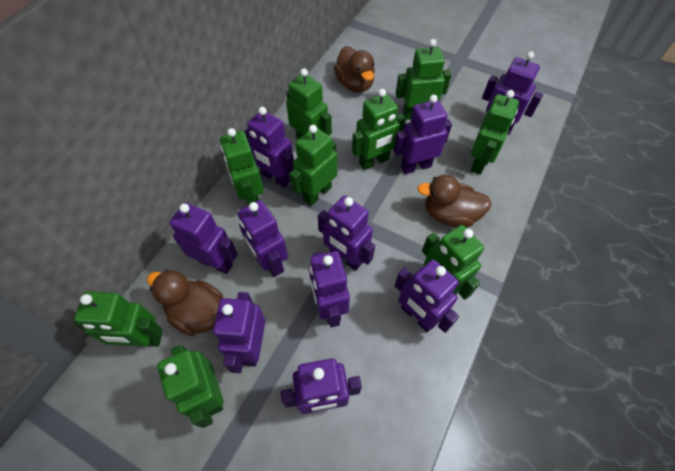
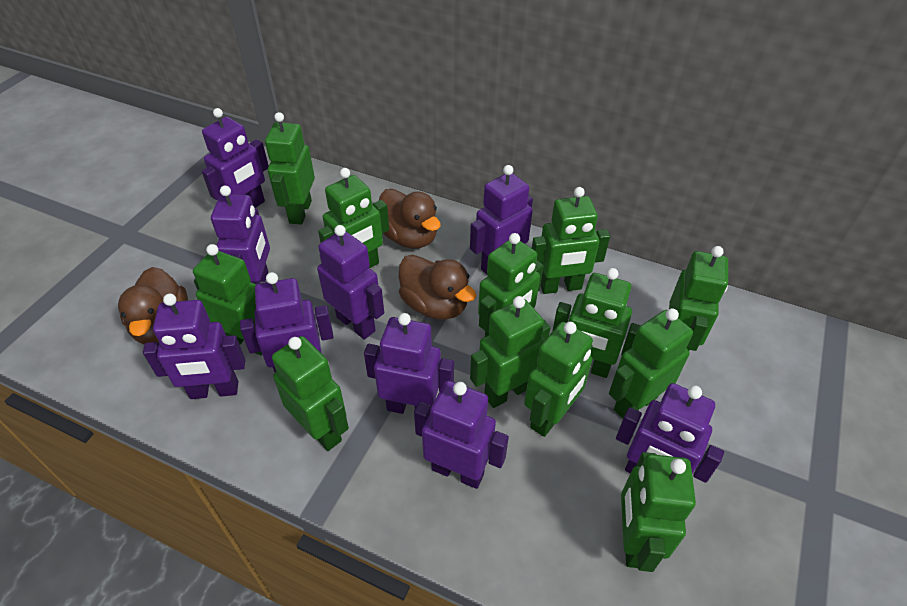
green robot: 9 -> 12
purple robot: 10 -> 9

